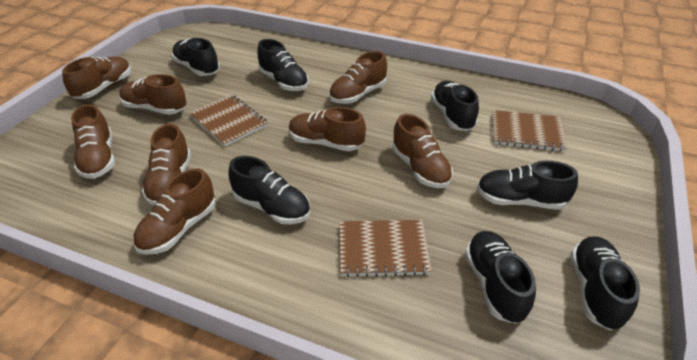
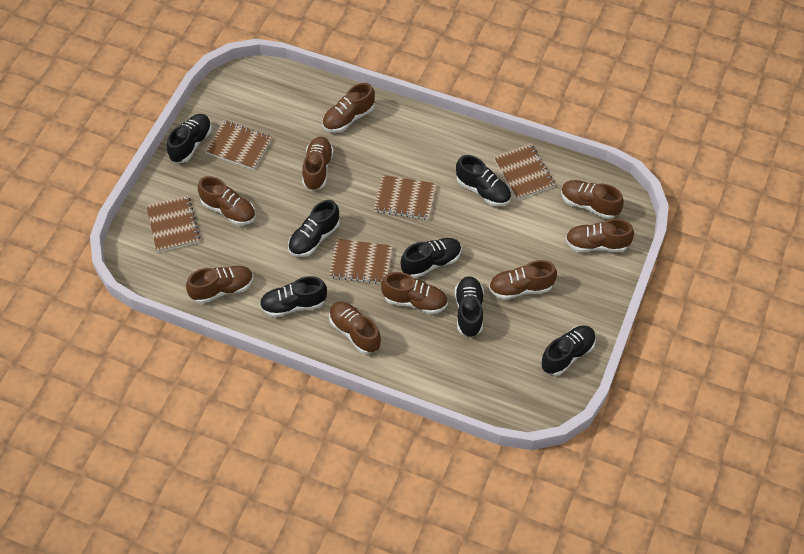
brown notebook: 3 -> 5
brown shoe: 8 -> 9

